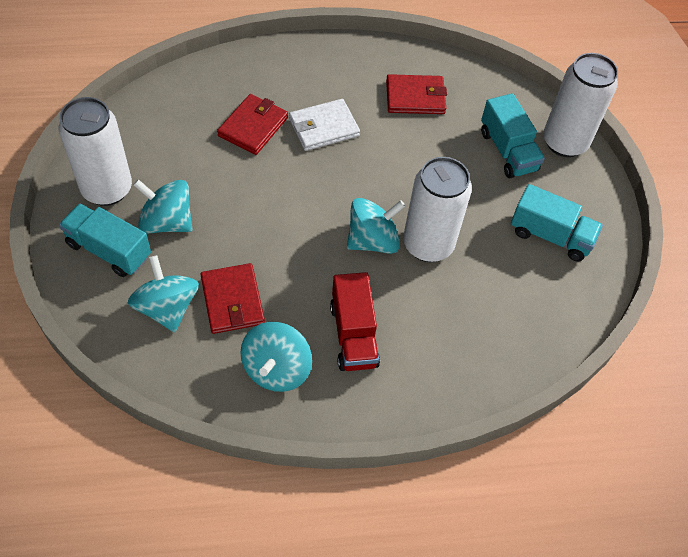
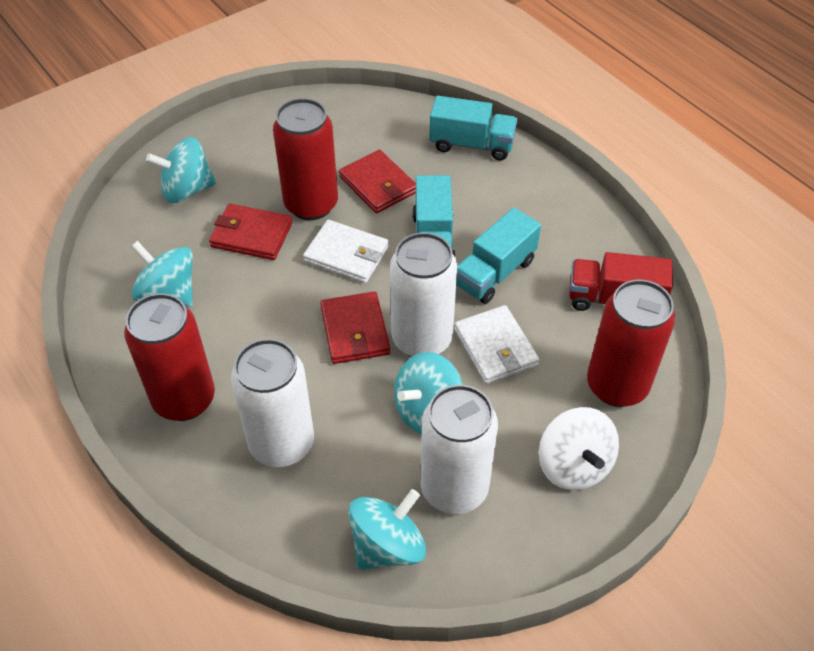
red can: 0 -> 3
white spinning top: 0 -> 1
white wallet: 1 -> 2

